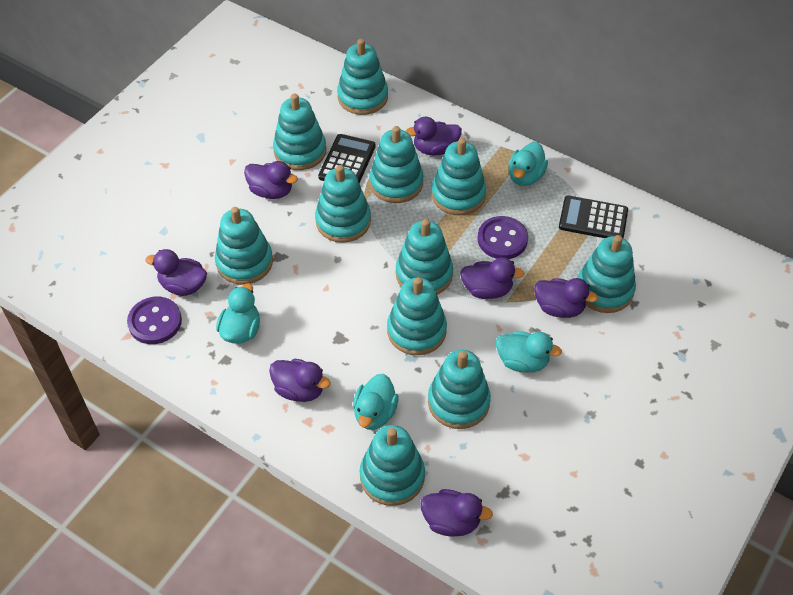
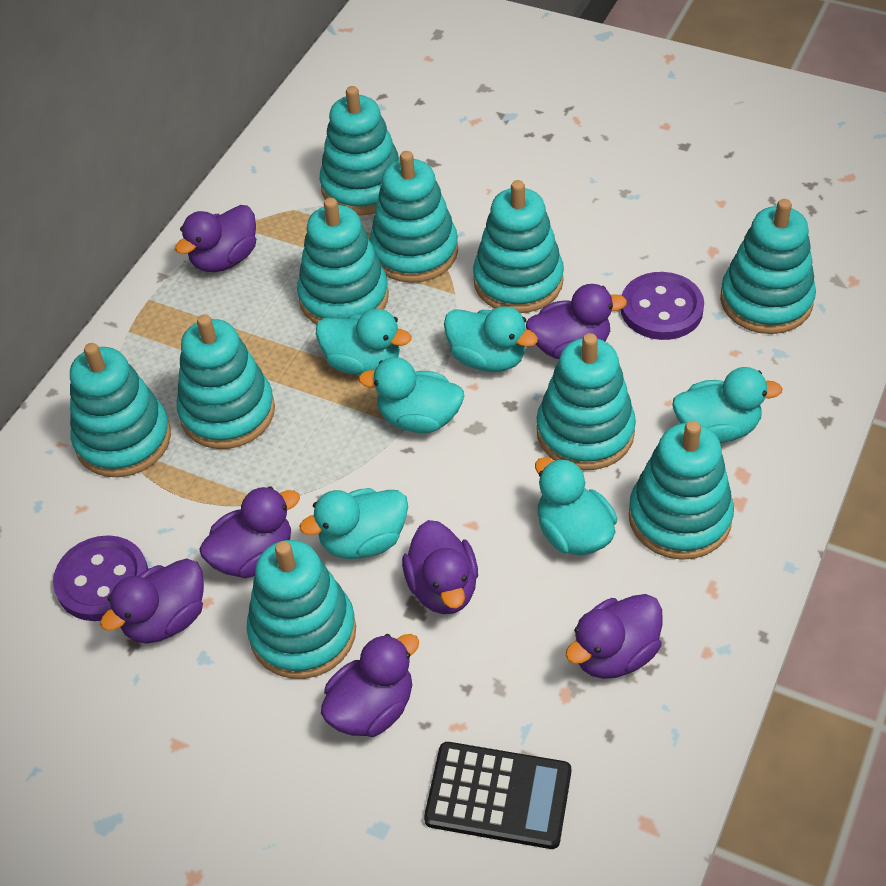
black calculator: 2 -> 1
turquoise duck: 4 -> 6
turquoise stacking toy: 11 -> 10

